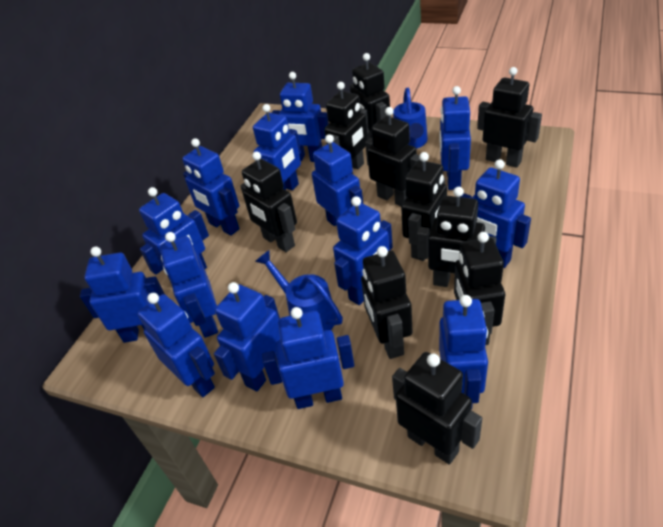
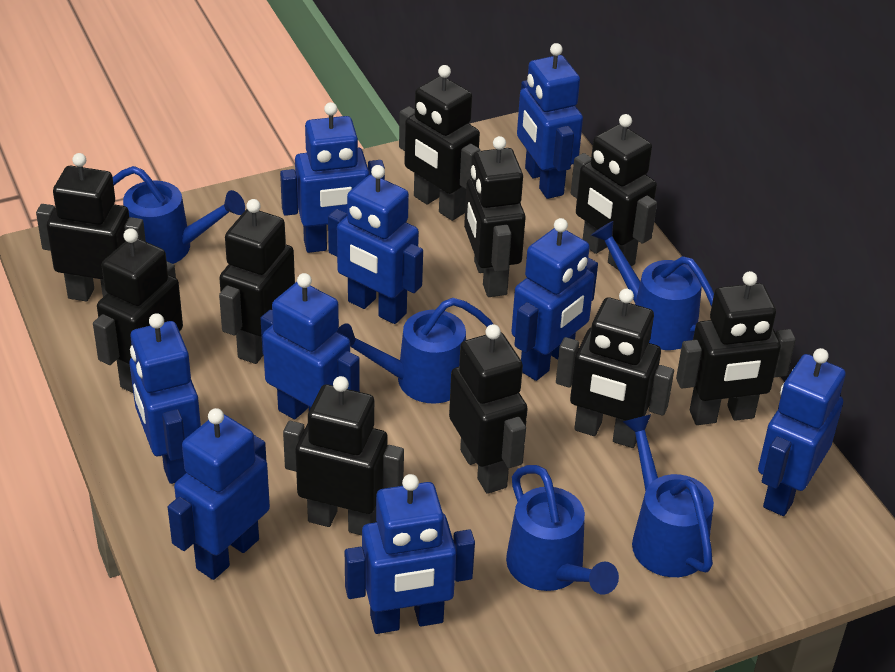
blue robot: 14 -> 9
blue watering can: 2 -> 5

